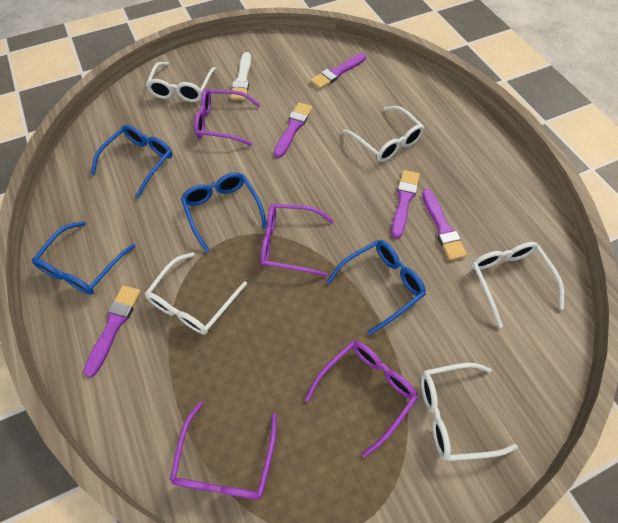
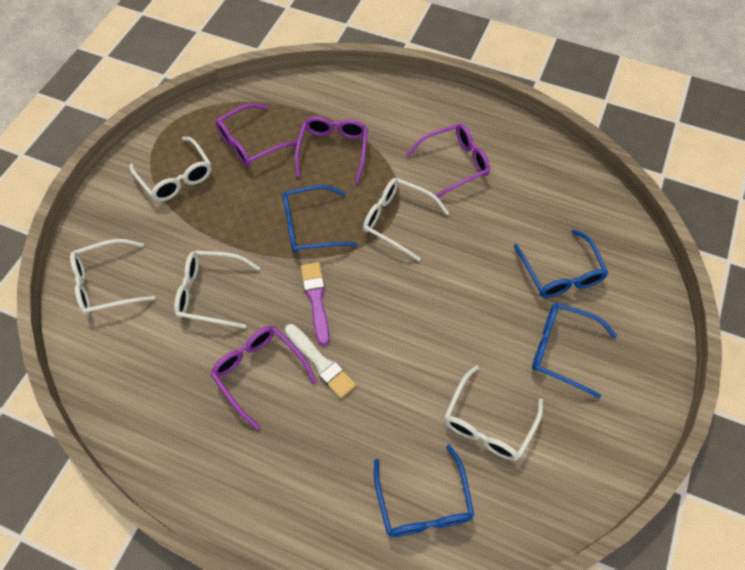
purple brush: 5 -> 1

